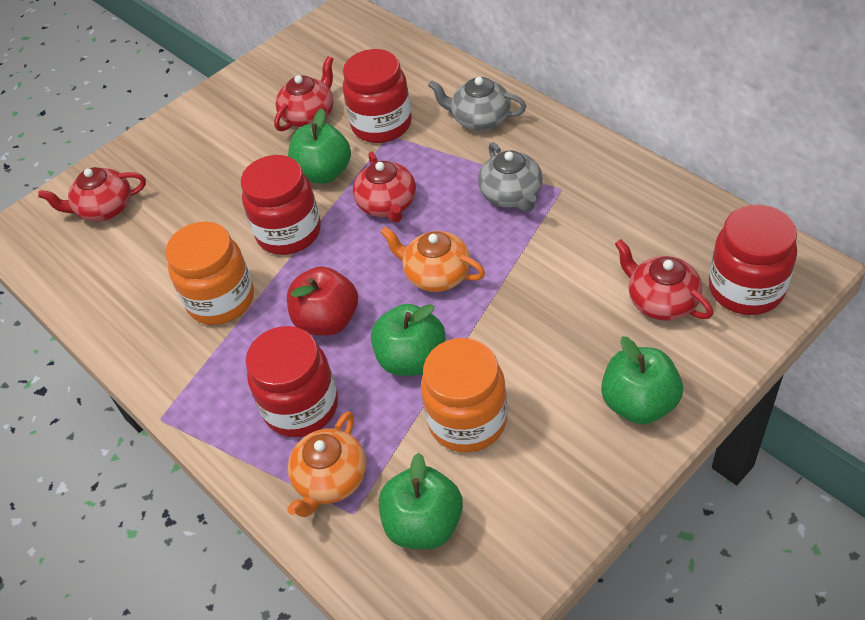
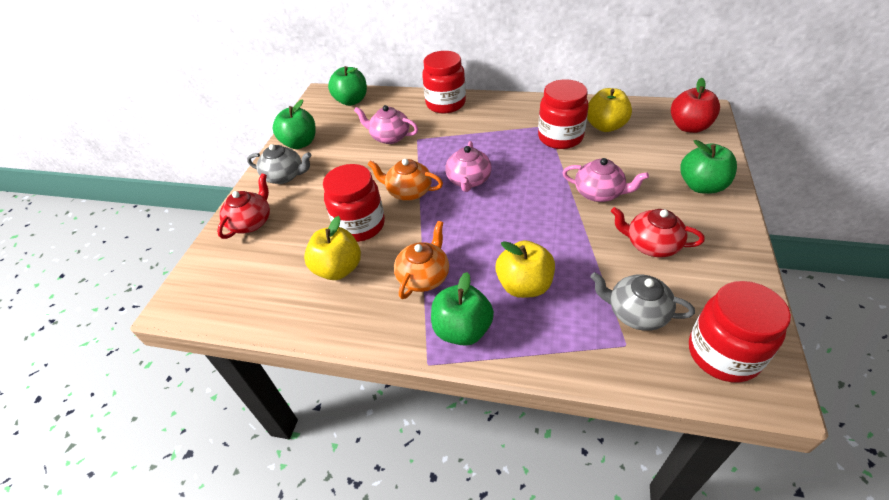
orange jar: 2 -> 0
pink teapot: 0 -> 3
red teapot: 4 -> 2
yellow apple: 0 -> 3

